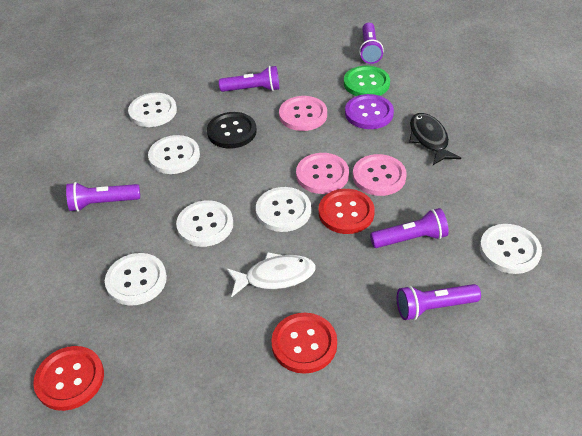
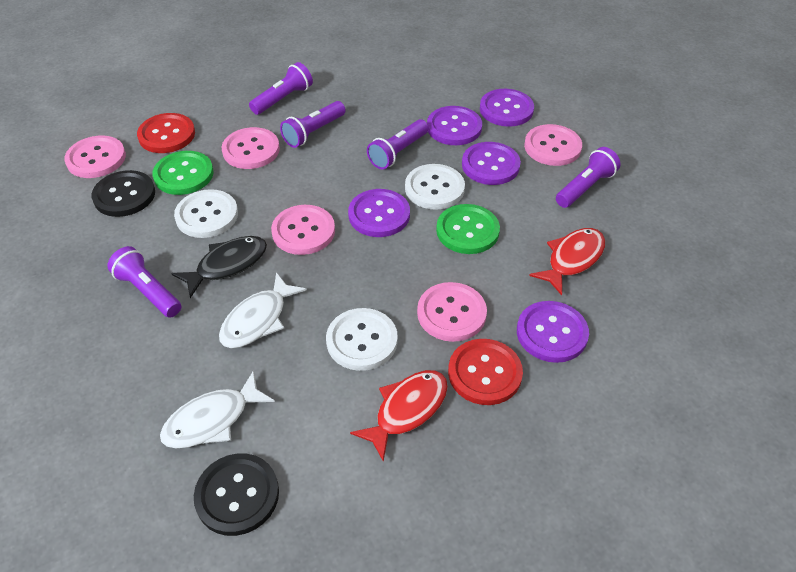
black button: 1 -> 2
green button: 1 -> 2
pink button: 3 -> 5
purple button: 1 -> 5
red button: 3 -> 2
red fish: 0 -> 2
white button: 6 -> 3
white fish: 1 -> 2

